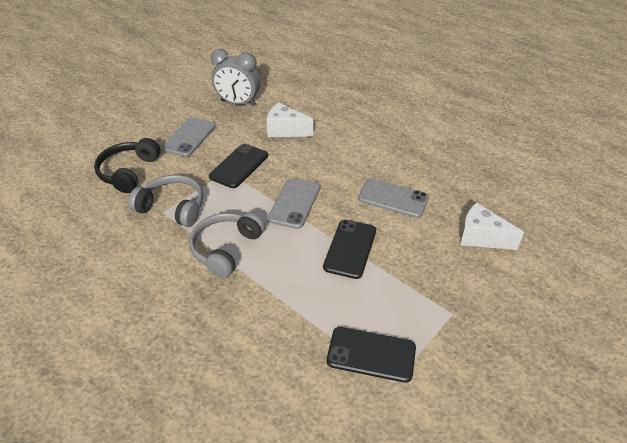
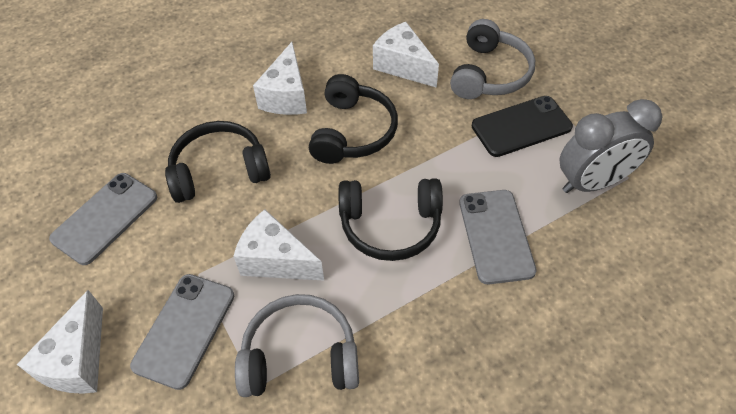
black headphones: 1 -> 3
black phone: 3 -> 1
white cheese: 2 -> 4

